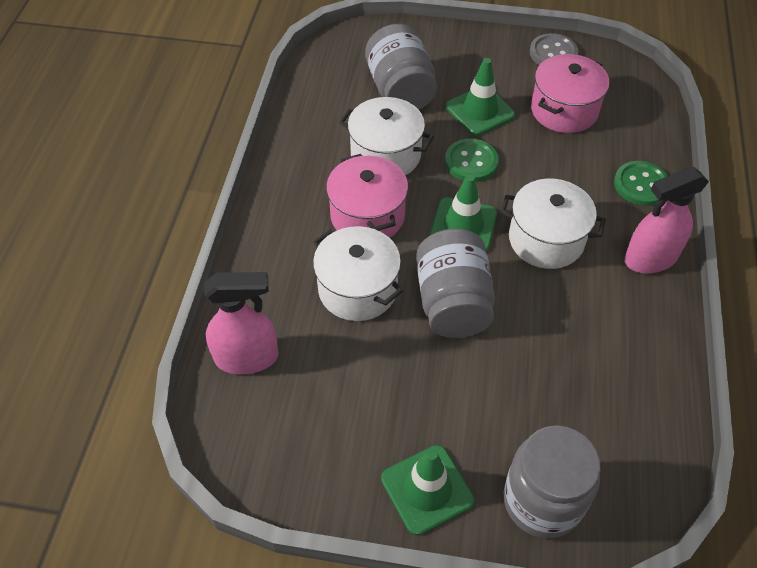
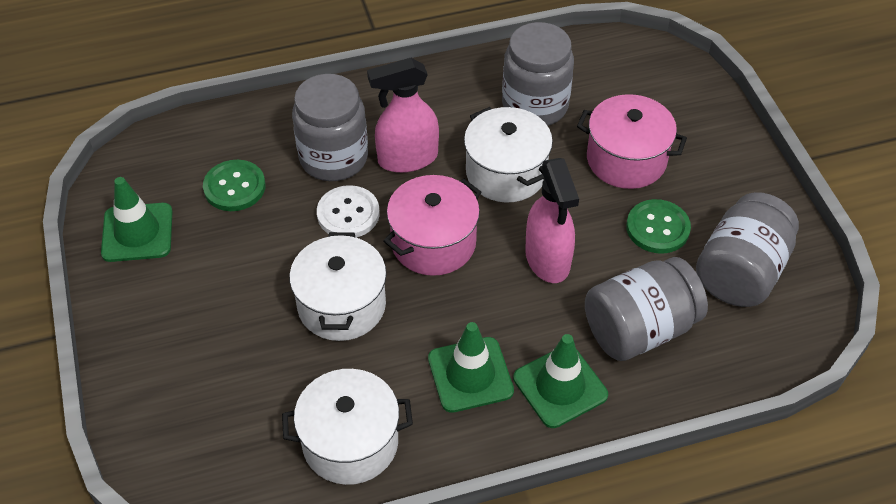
grey button: 1 -> 0
grey jar: 3 -> 4
white button: 0 -> 1

